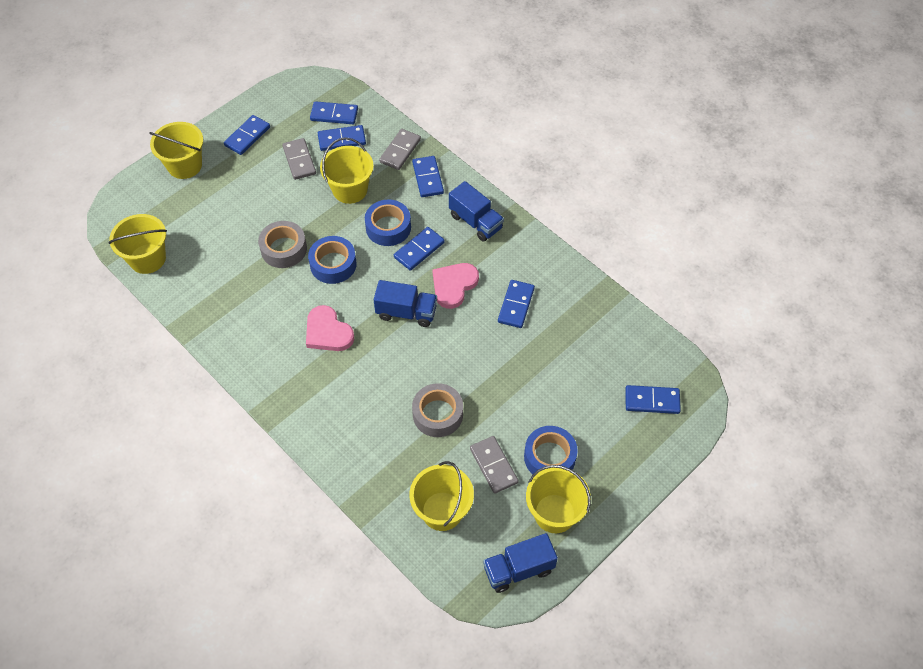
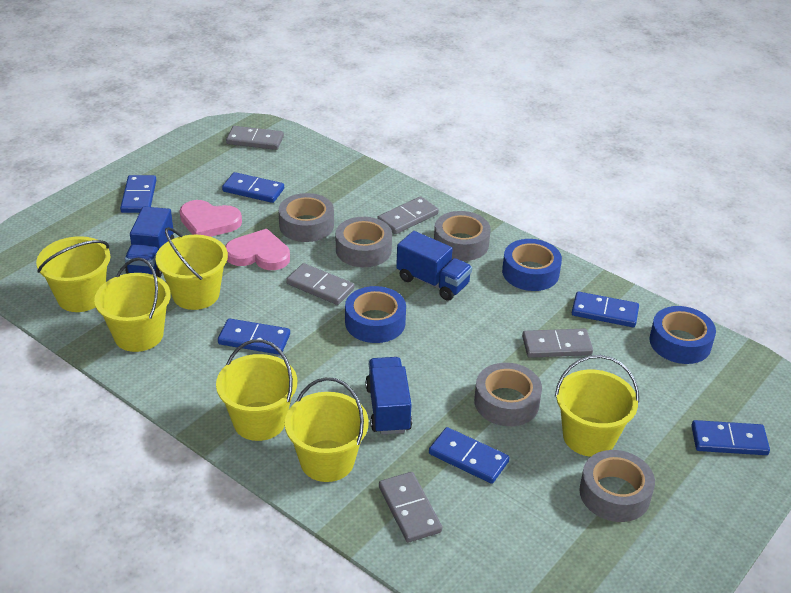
blue domino: 7 -> 6
grey domino: 3 -> 5
grey tape: 2 -> 5
yellow bucket: 5 -> 6

